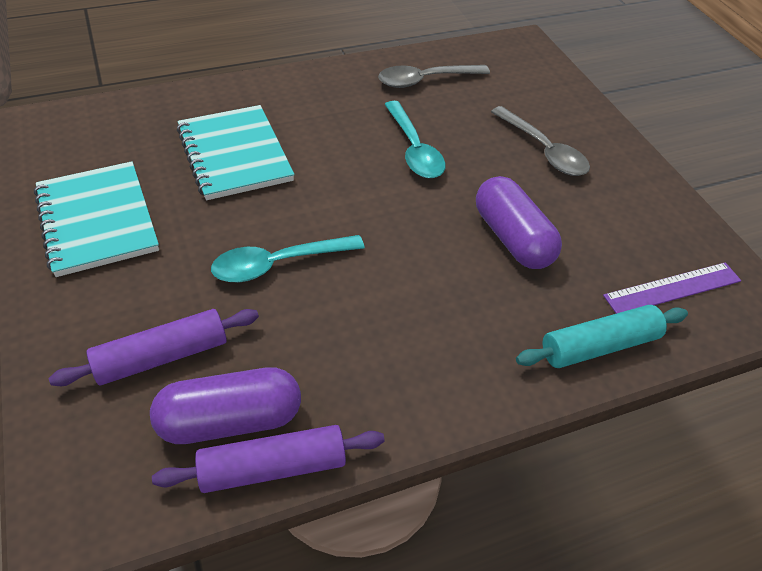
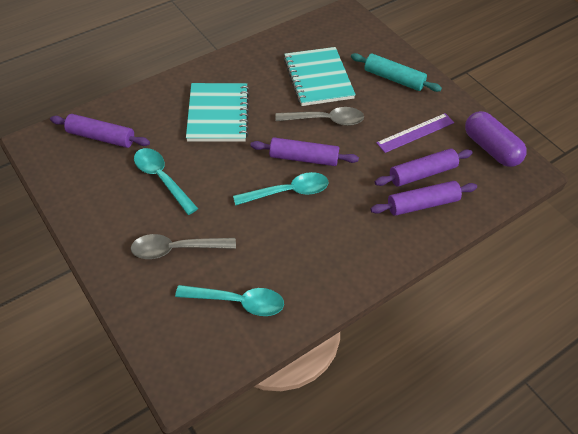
purple capsule: 2 -> 1
purple rolling pin: 2 -> 4
turquoise spoon: 2 -> 3

